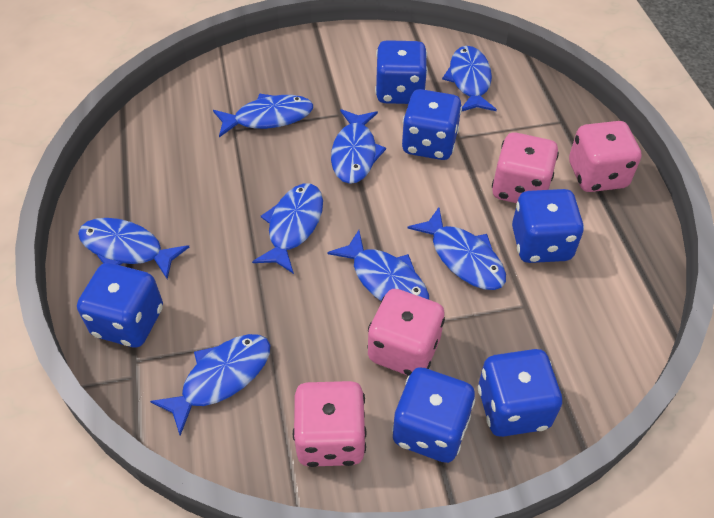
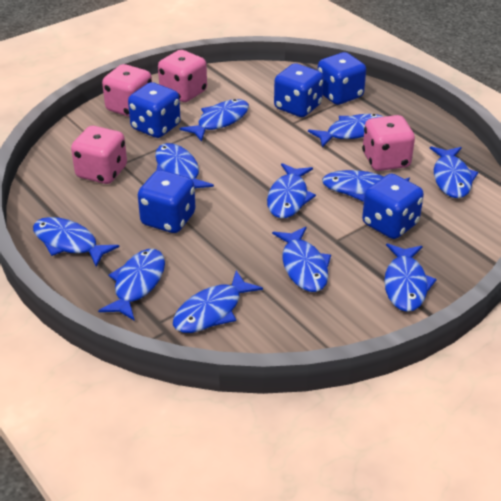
blue dice: 6 -> 5
blue fish: 8 -> 11

